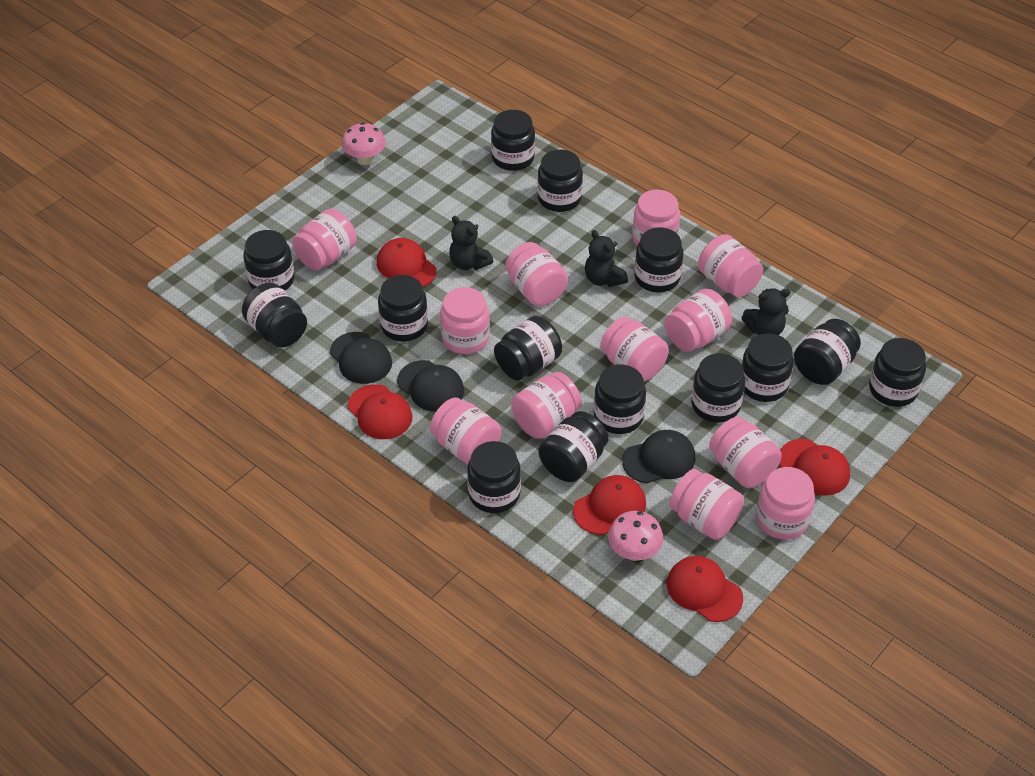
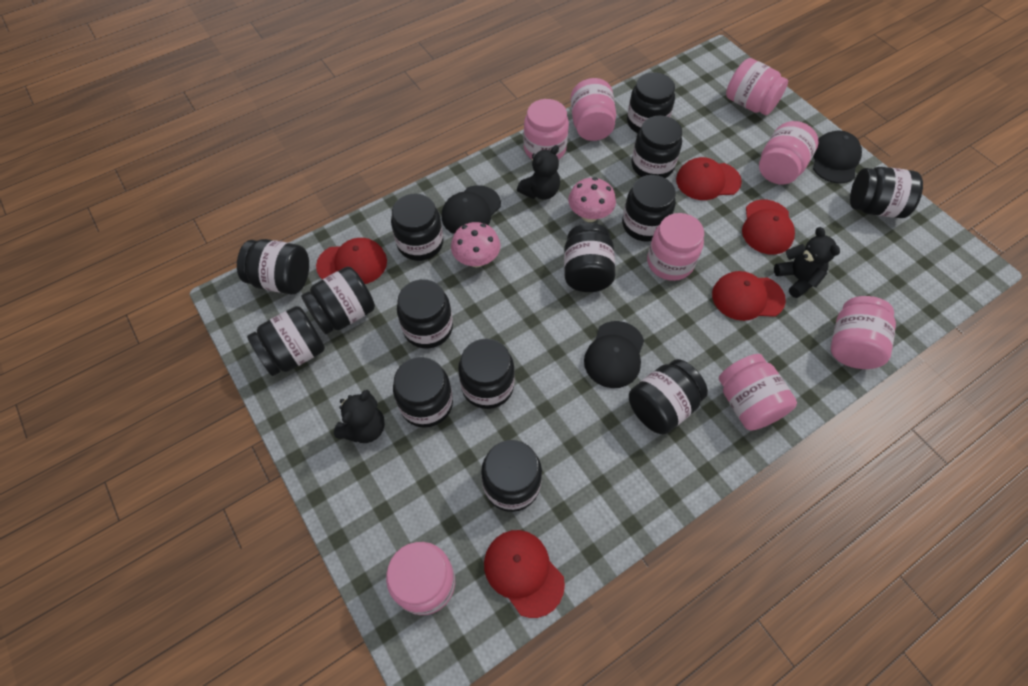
pink jar: 12 -> 8

